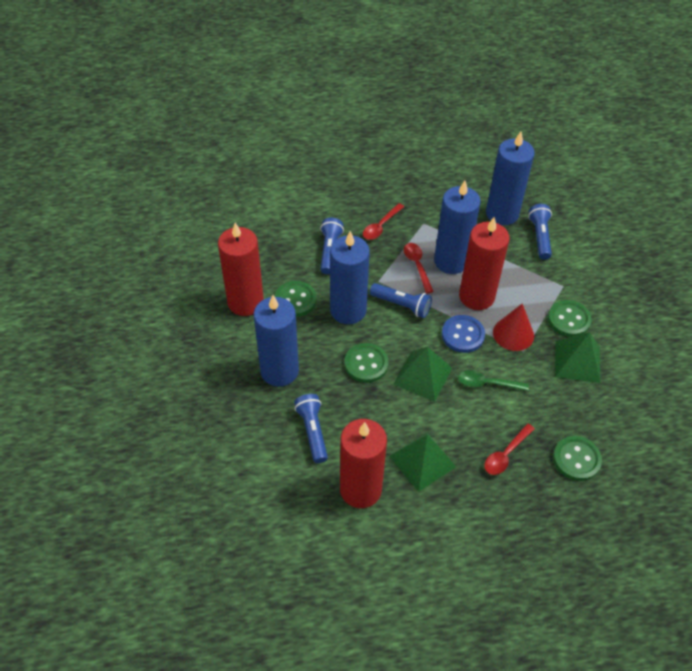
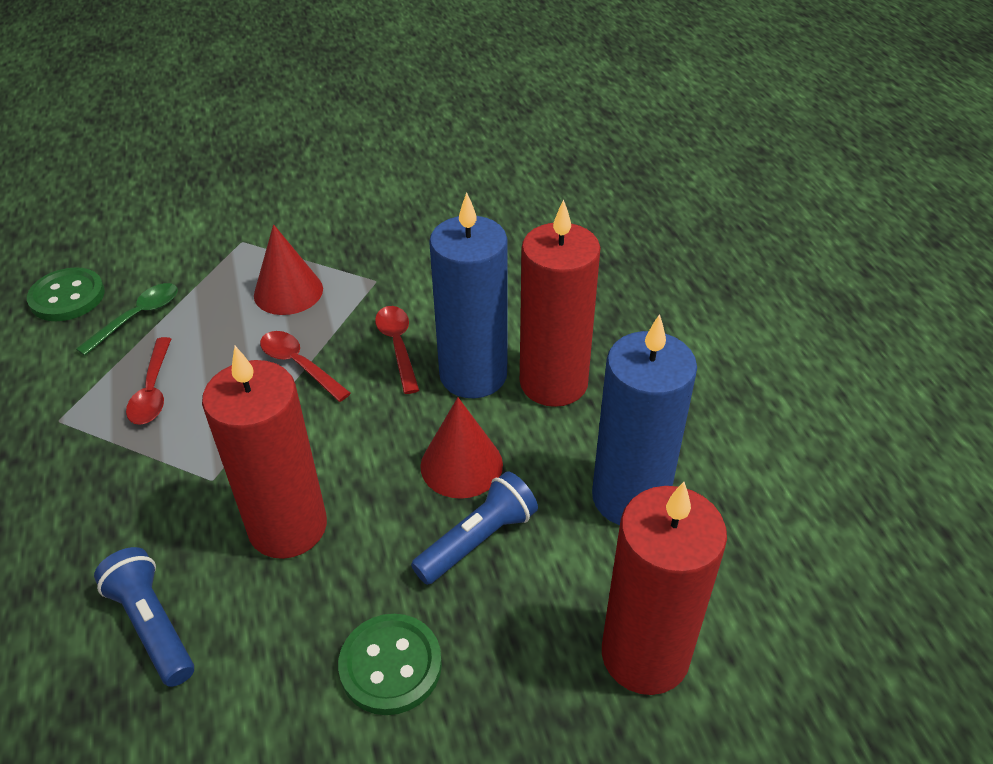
blue button: 1 -> 0
blue candle: 4 -> 2
blue flashlight: 4 -> 2
green button: 4 -> 2
green pyramid: 3 -> 0
red cone: 1 -> 2

